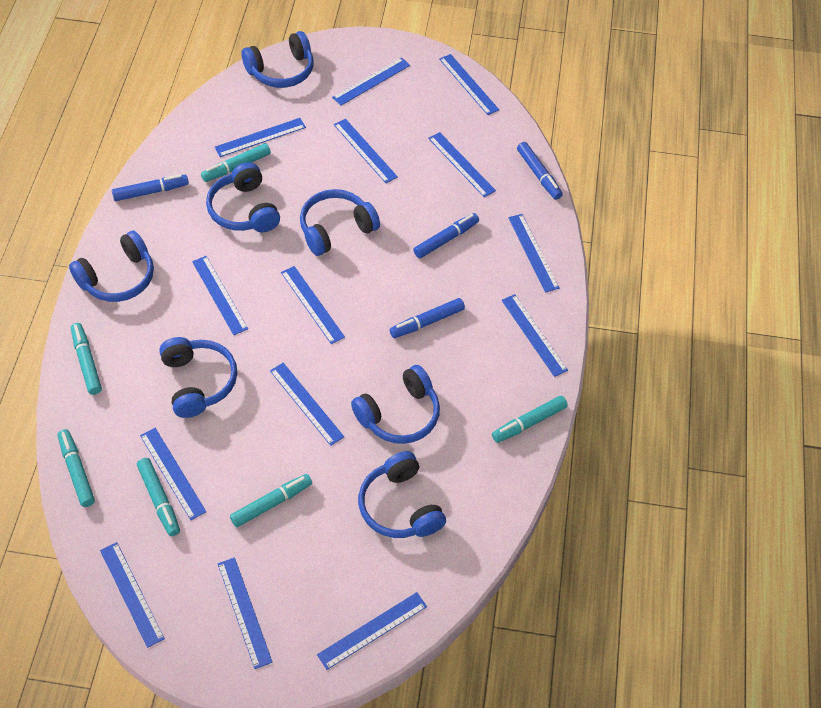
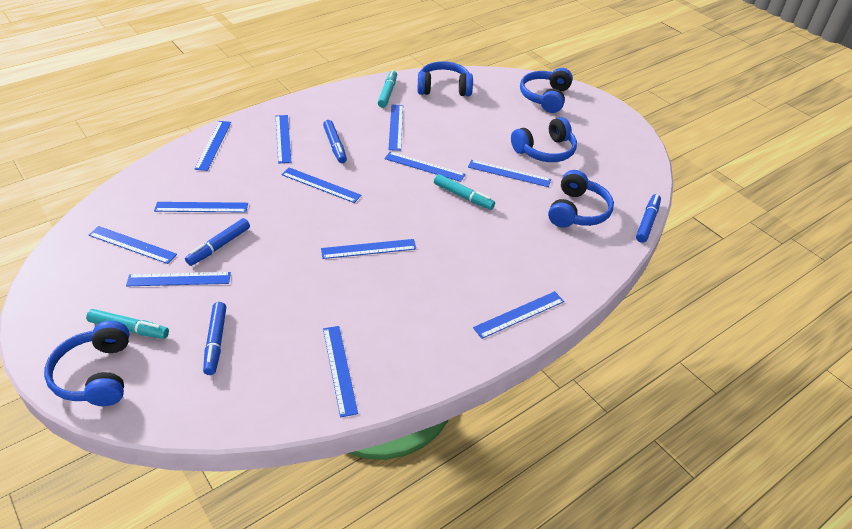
blue headphones: 7 -> 5
blue ruler: 14 -> 12
turquoise marker: 6 -> 3

